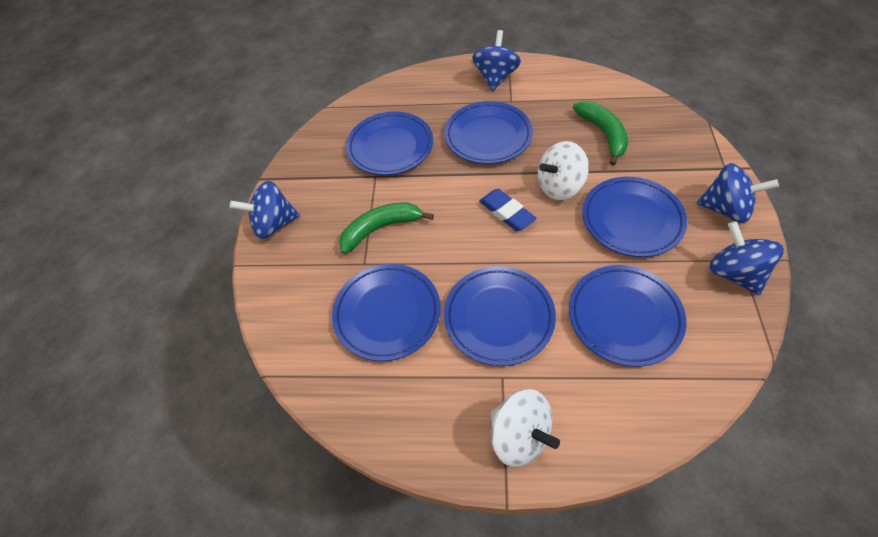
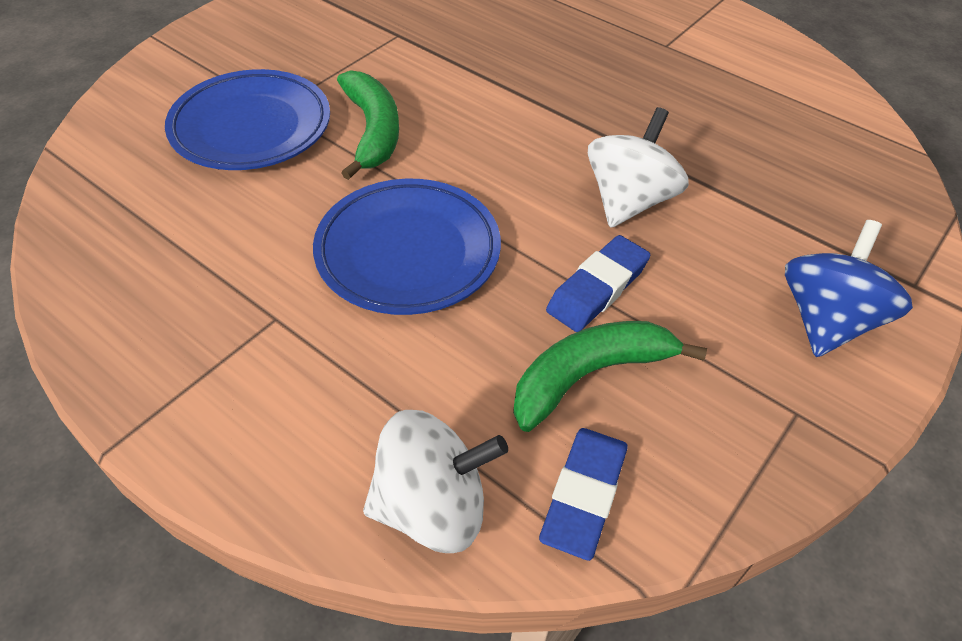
blue eraser: 1 -> 2
blue plate: 6 -> 2
blue spinning top: 4 -> 1

